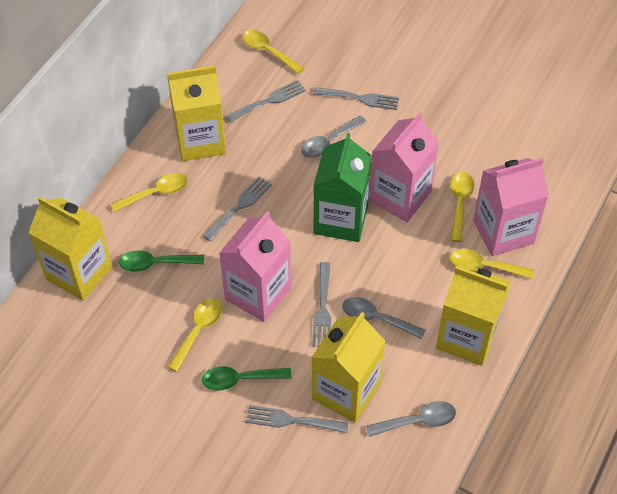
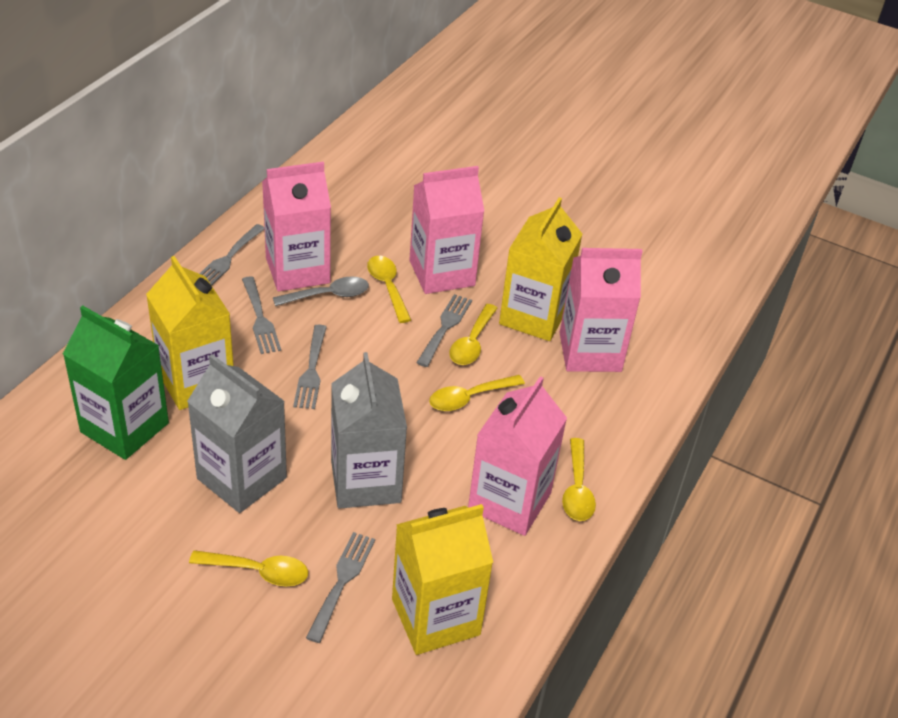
green spoon: 2 -> 0
grey carton: 0 -> 2
grey spoon: 3 -> 1
pink carton: 3 -> 4
yellow carton: 4 -> 3

